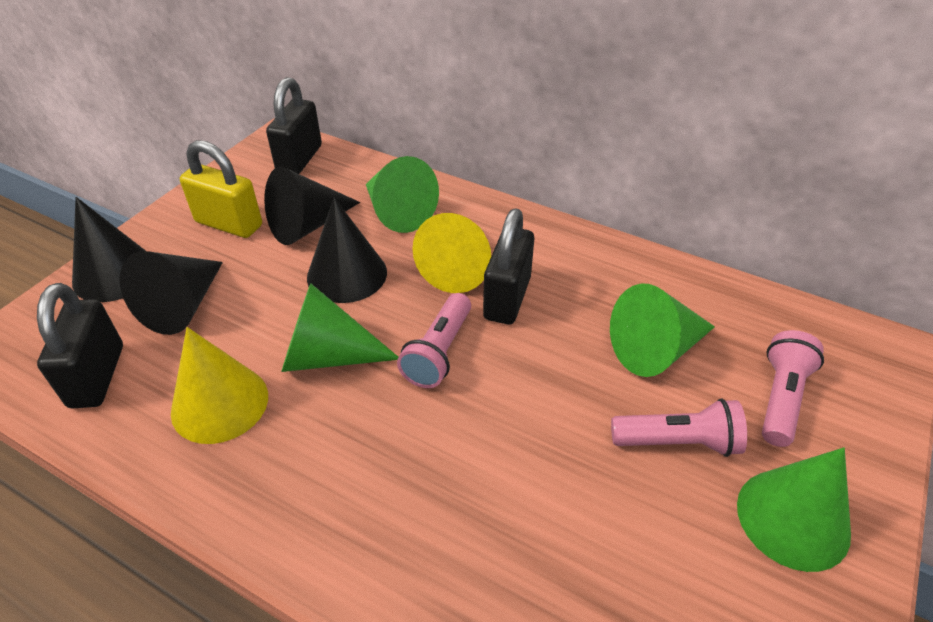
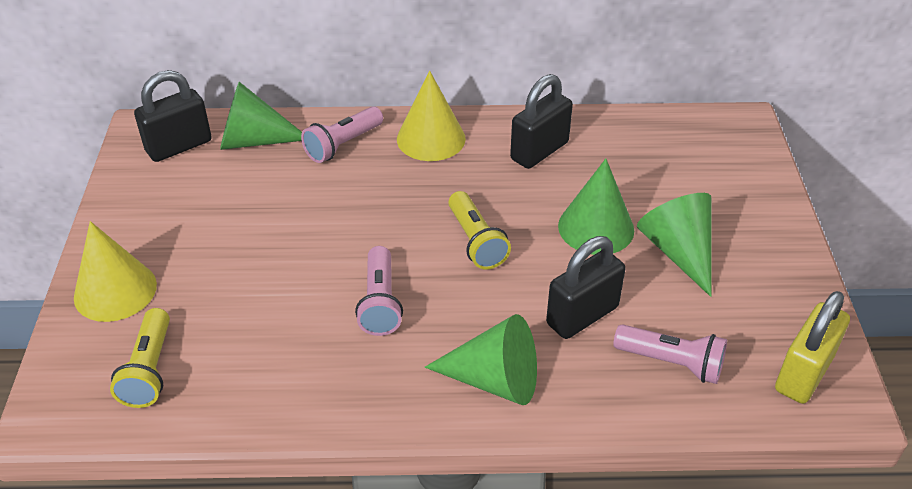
black cone: 4 -> 0
yellow flashlight: 0 -> 2

